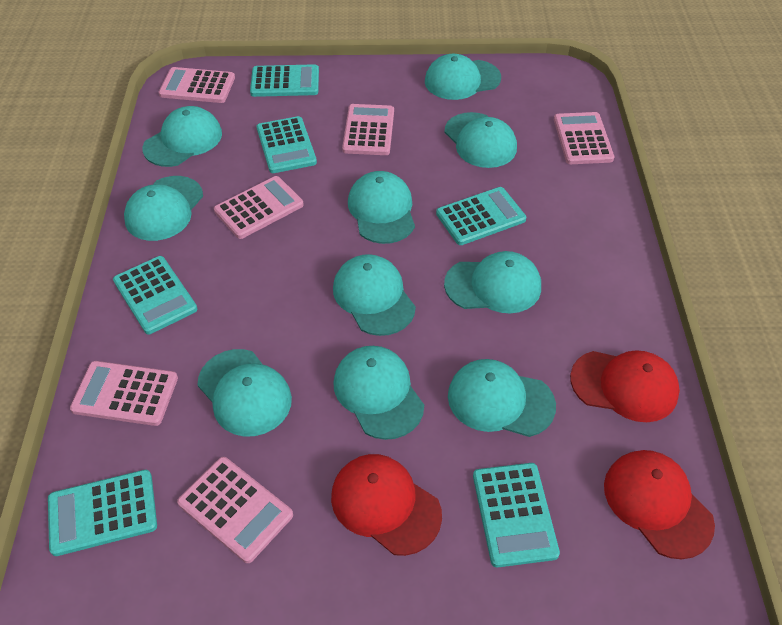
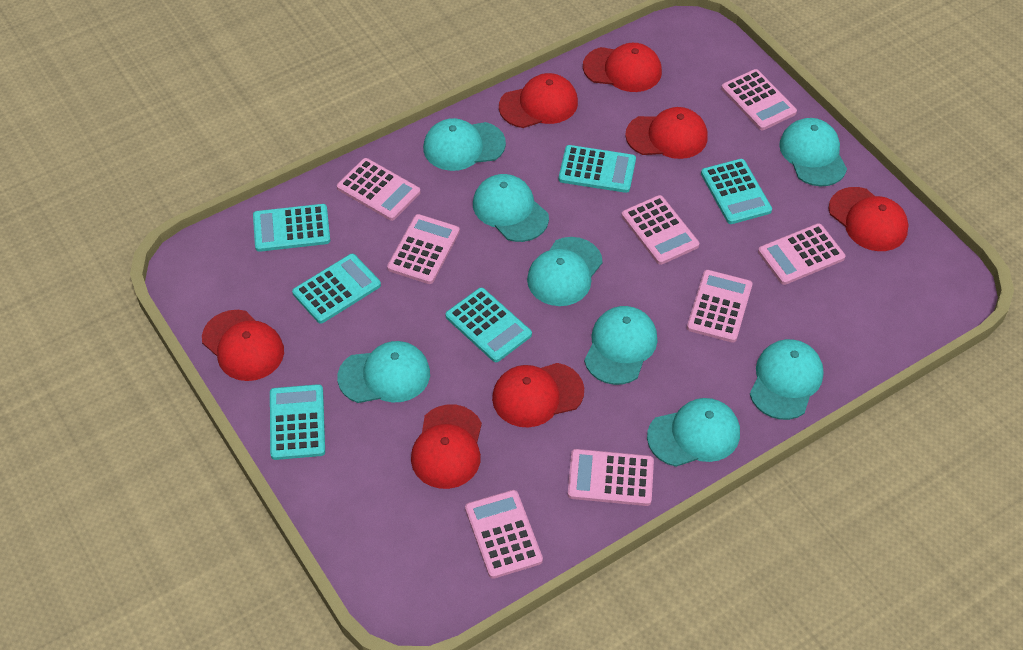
pink calculator: 6 -> 8
red cap: 3 -> 7
turquoise cap: 10 -> 8

